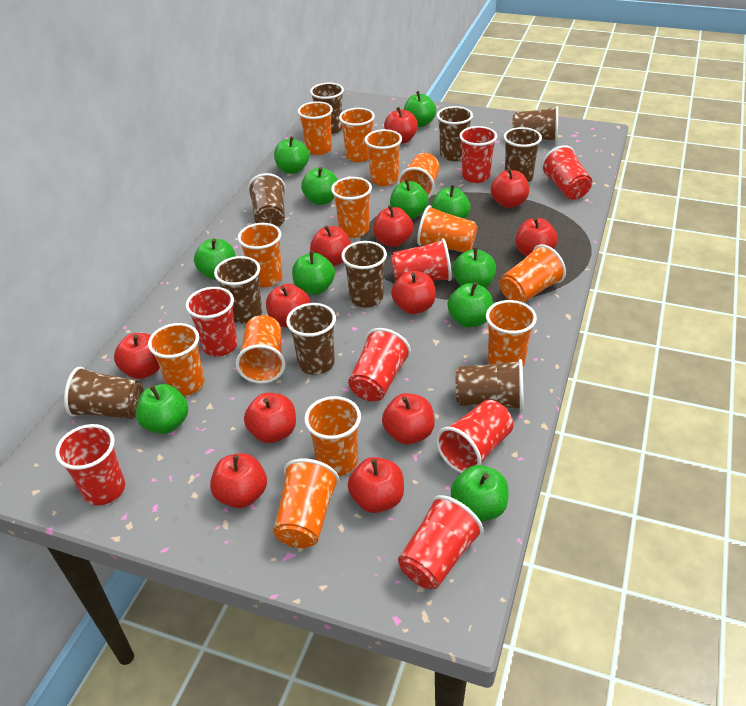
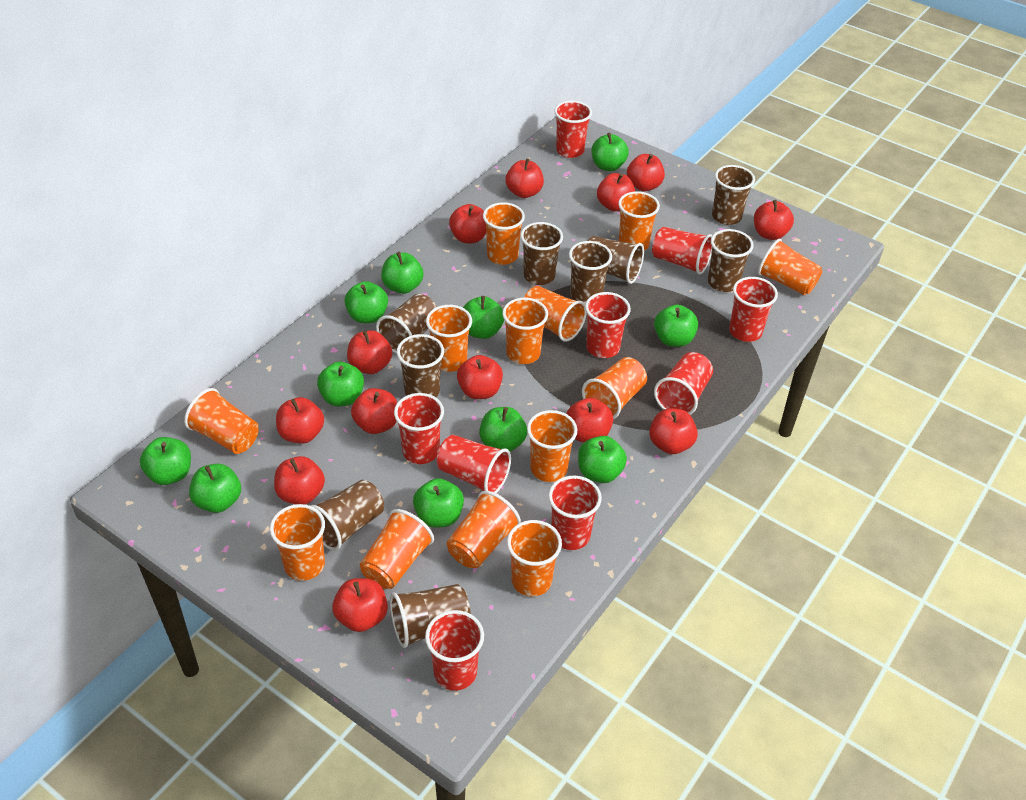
brown cup: 10 -> 9
red apple: 12 -> 13
red cup: 8 -> 9

